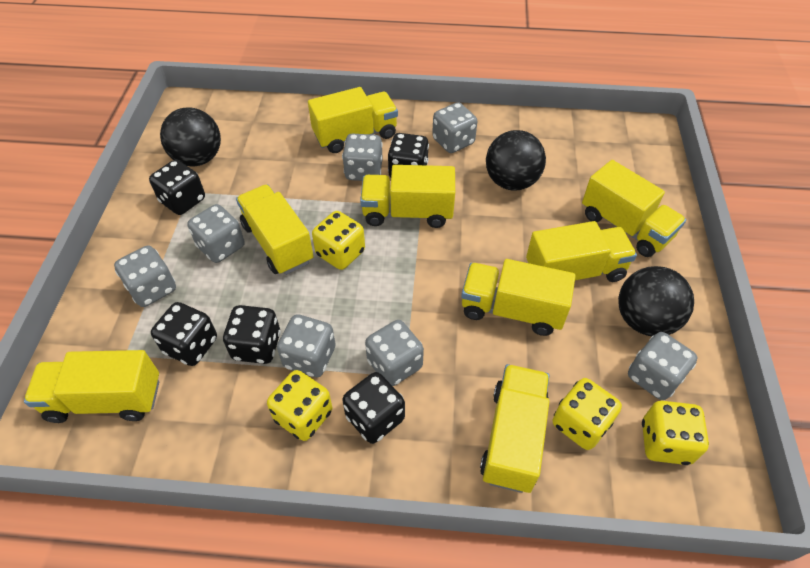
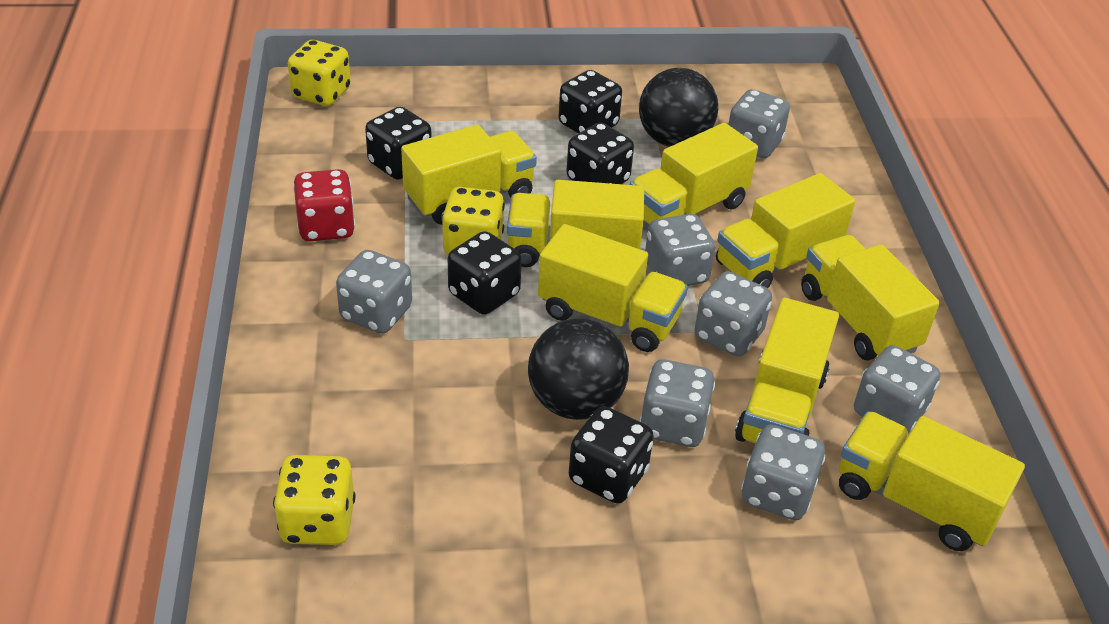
black ball: 3 -> 2
red dice: 0 -> 1
yellow dice: 4 -> 3

